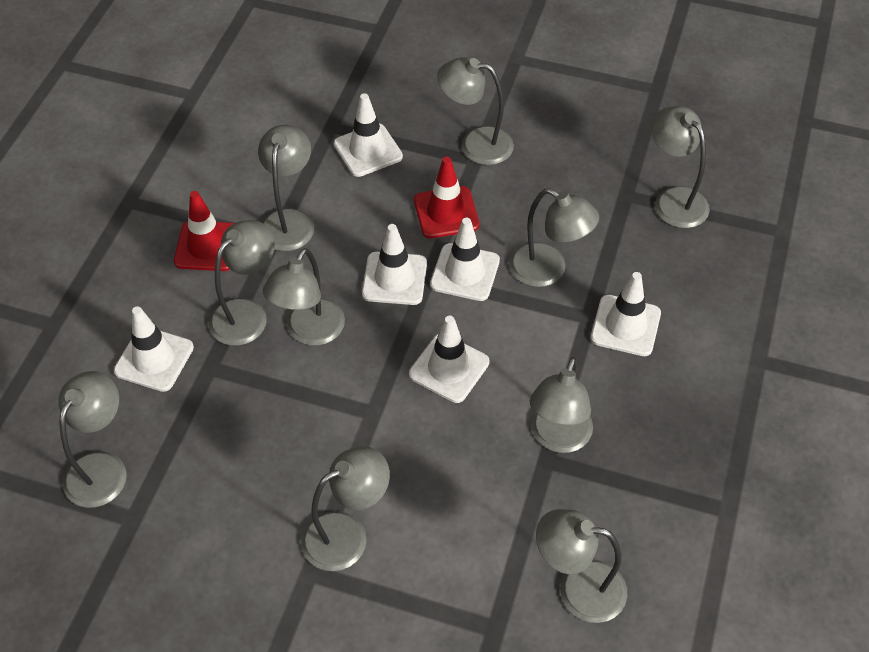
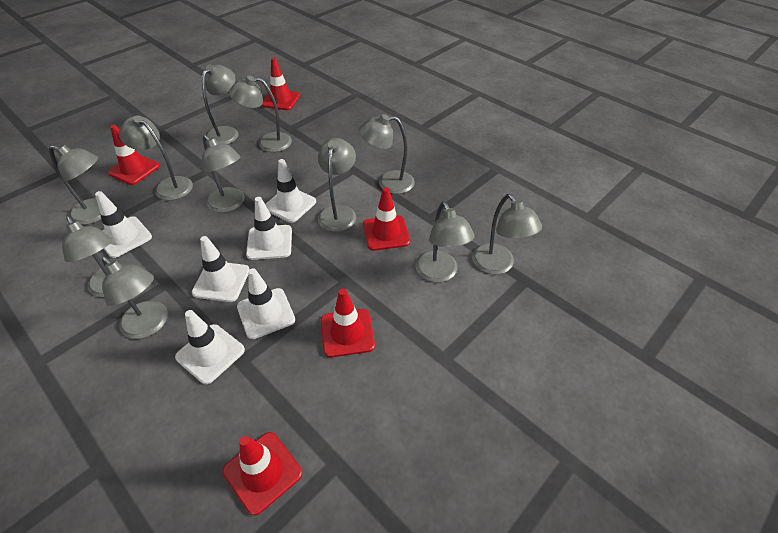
grey lamp: 10 -> 11
red traffic cone: 2 -> 5

